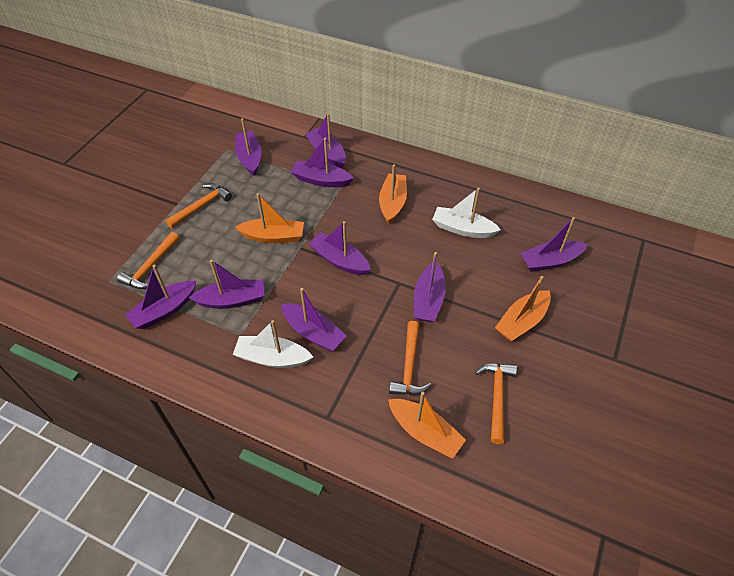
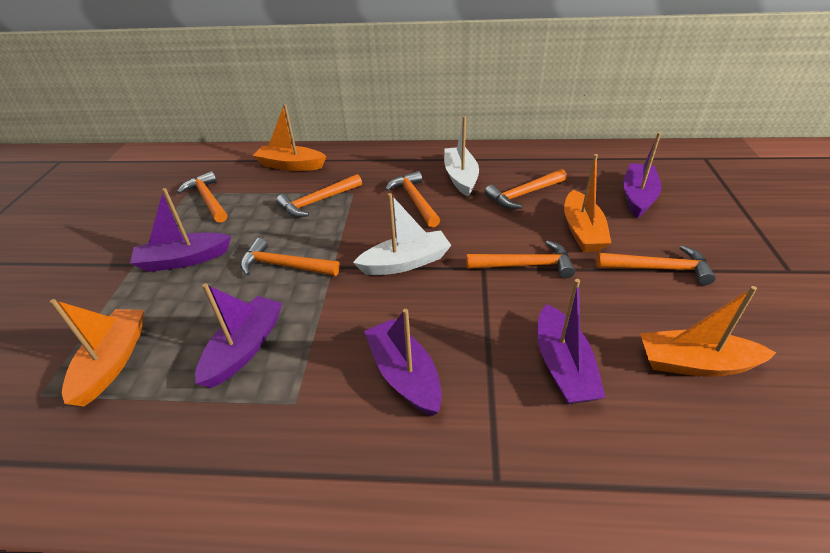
orange hammer: 4 -> 7
purple boat: 9 -> 5

